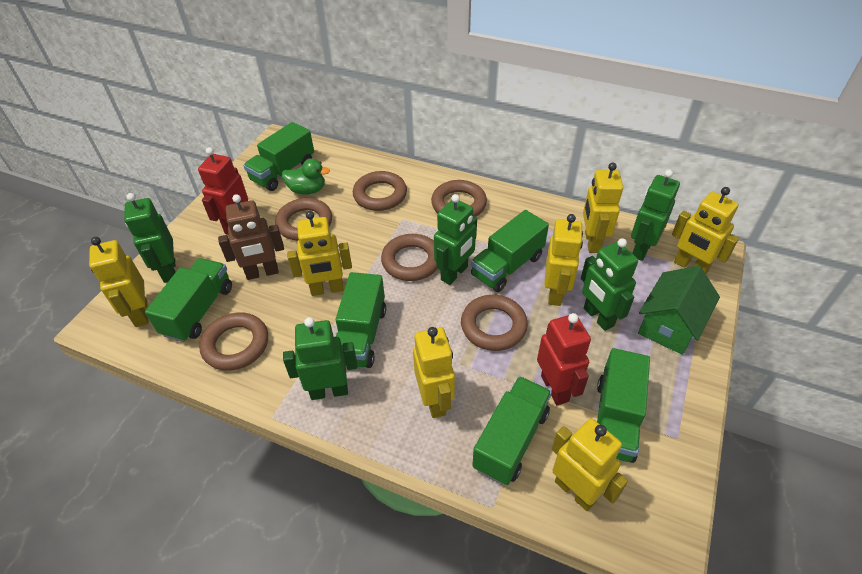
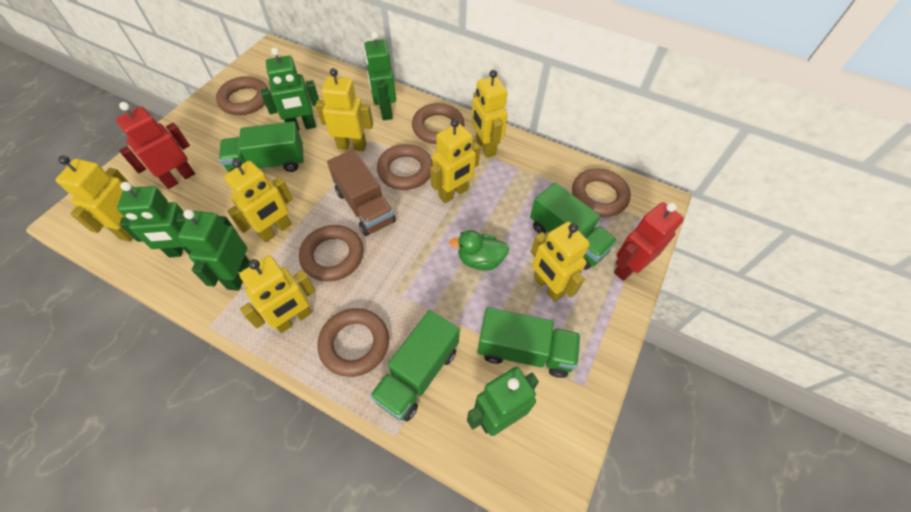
brown robot: 1 -> 0
brown truck: 0 -> 1
green house: 1 -> 0
green truck: 6 -> 4

